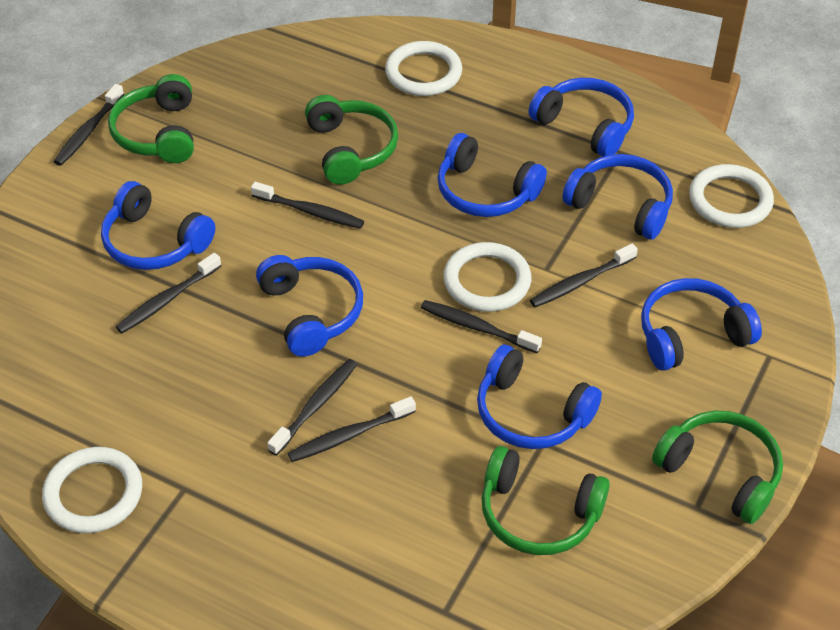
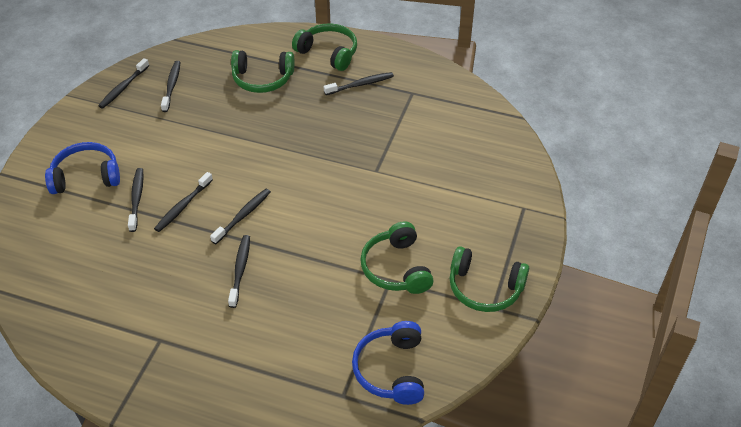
blue headphones: 7 -> 2
white ring: 4 -> 0

